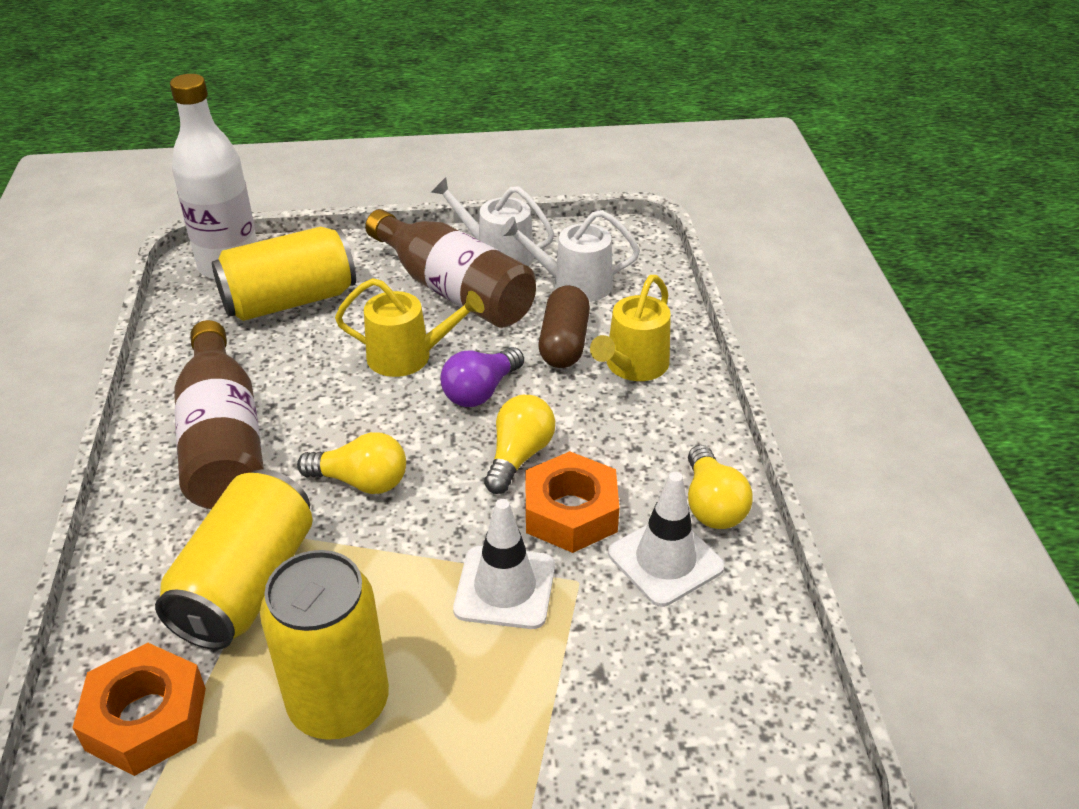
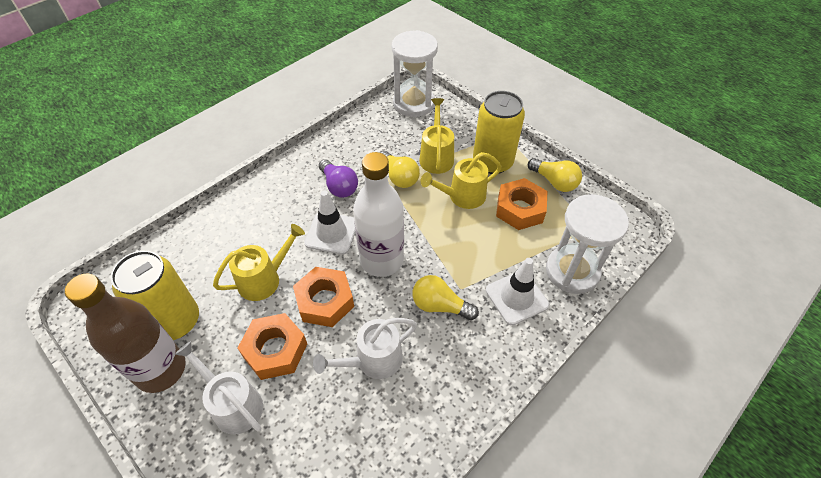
brown bottle: 2 -> 1
brown capsule: 1 -> 0
orange nut: 2 -> 3
white hourglass: 0 -> 2
yellow can: 3 -> 2
yellow watering can: 2 -> 3

